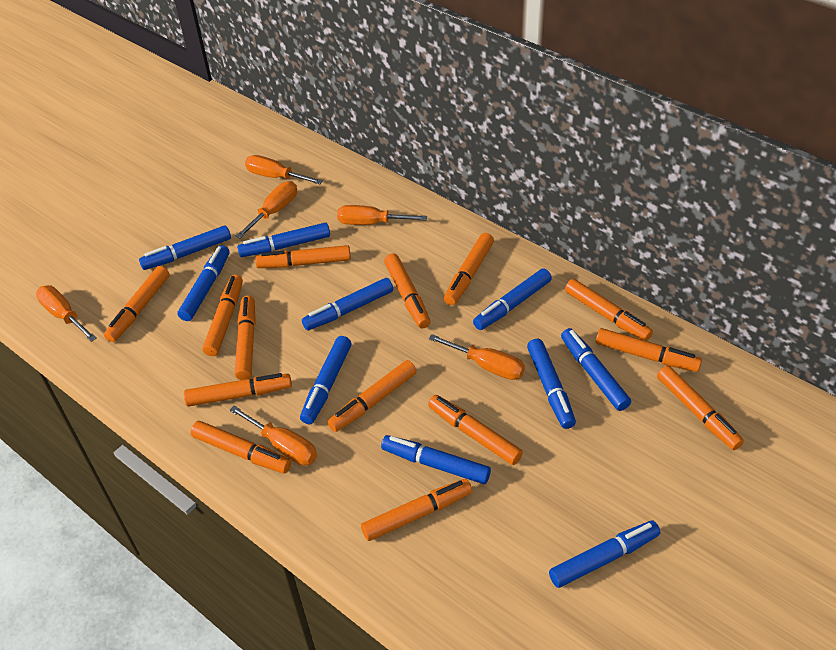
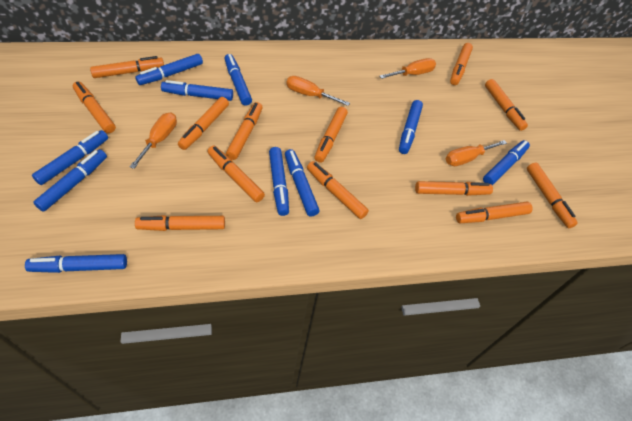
orange marker: 14 -> 13
orange screwdriver: 6 -> 4

